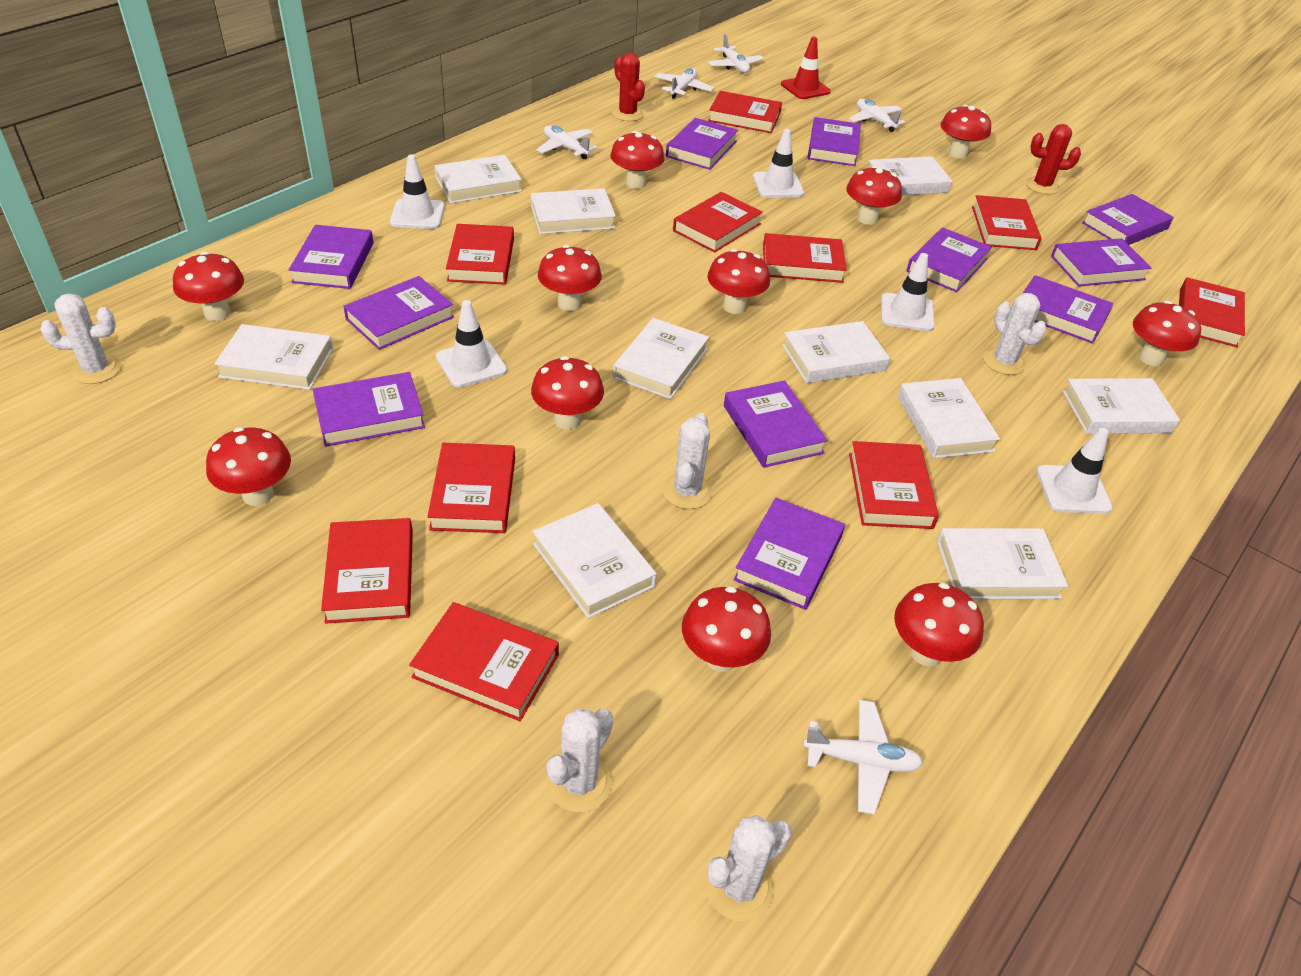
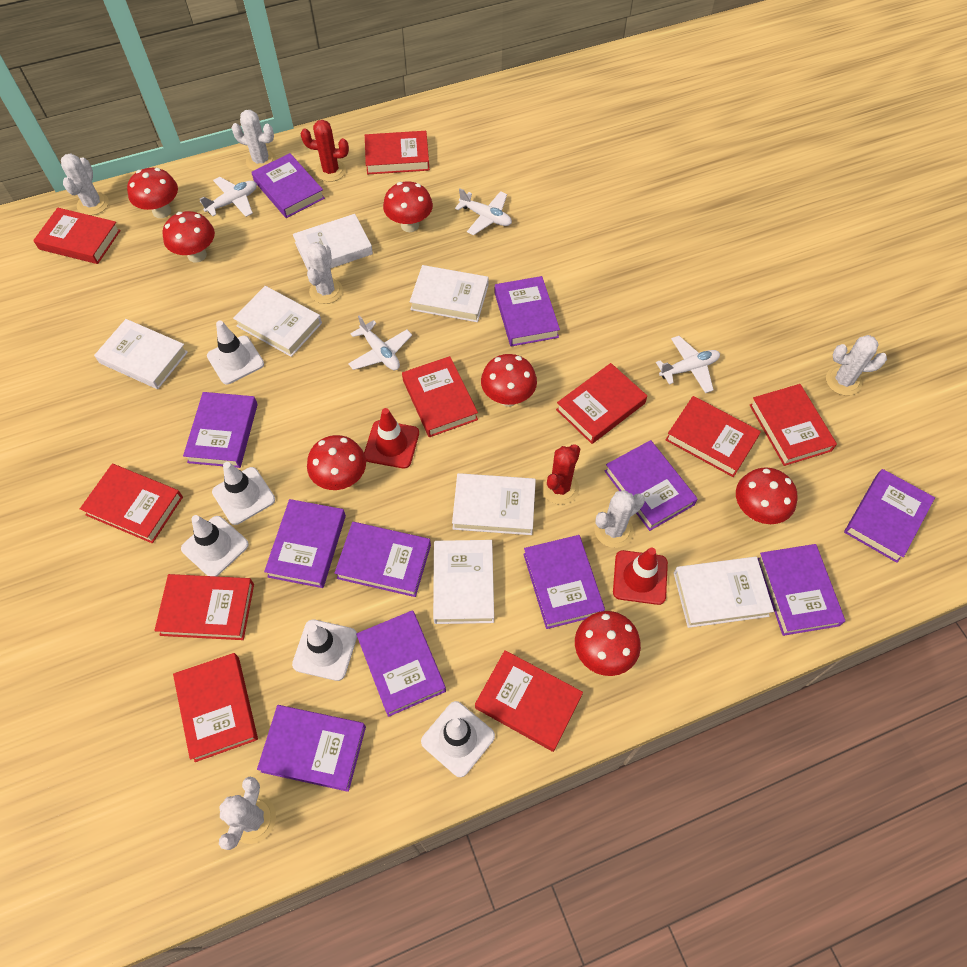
red mushroom: 11 -> 7
red traffic cone: 1 -> 2
white book: 10 -> 7
white cactus: 5 -> 6
white plane: 5 -> 4

